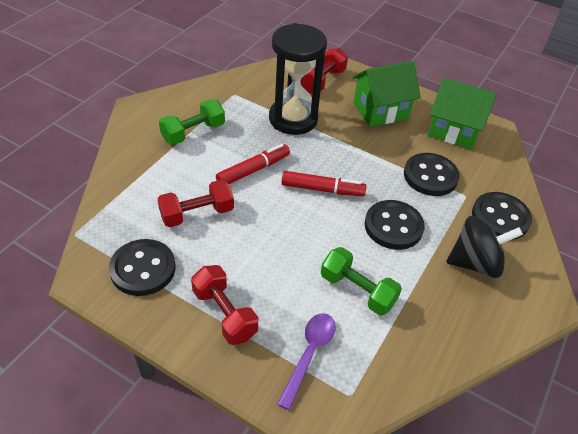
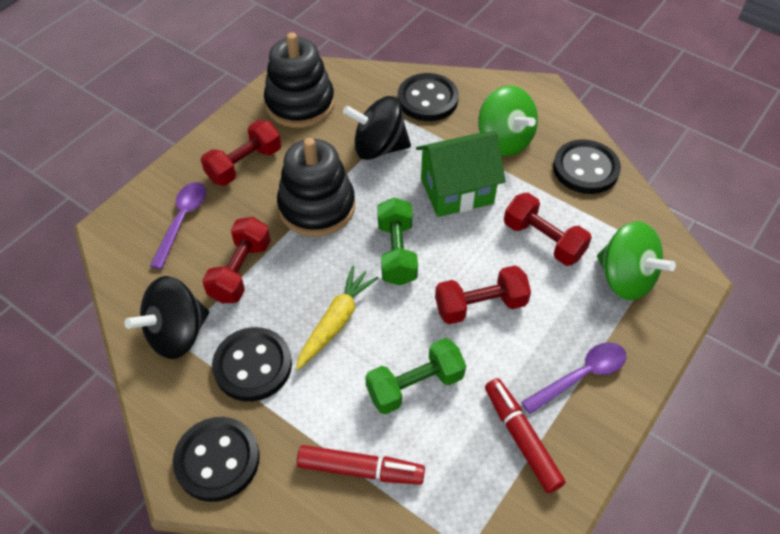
black hourglass: 1 -> 0
black spinning top: 1 -> 2
black stacking toy: 0 -> 2
green house: 2 -> 1
green spinning top: 0 -> 2
purple spoon: 1 -> 2
red dumbbell: 3 -> 4
yellow carrot: 0 -> 1

